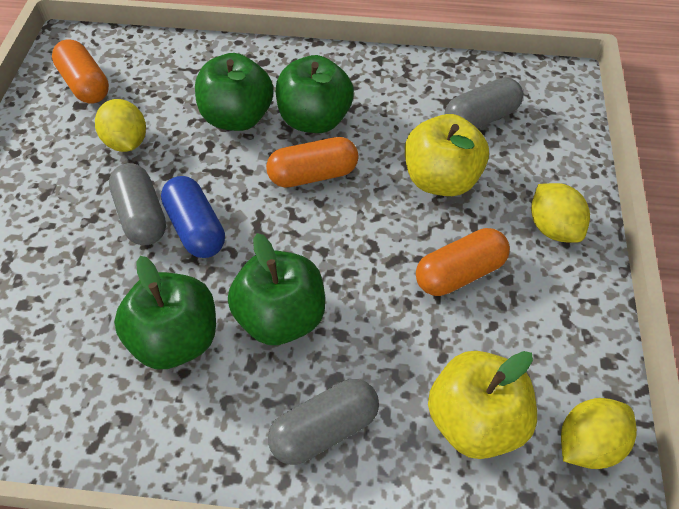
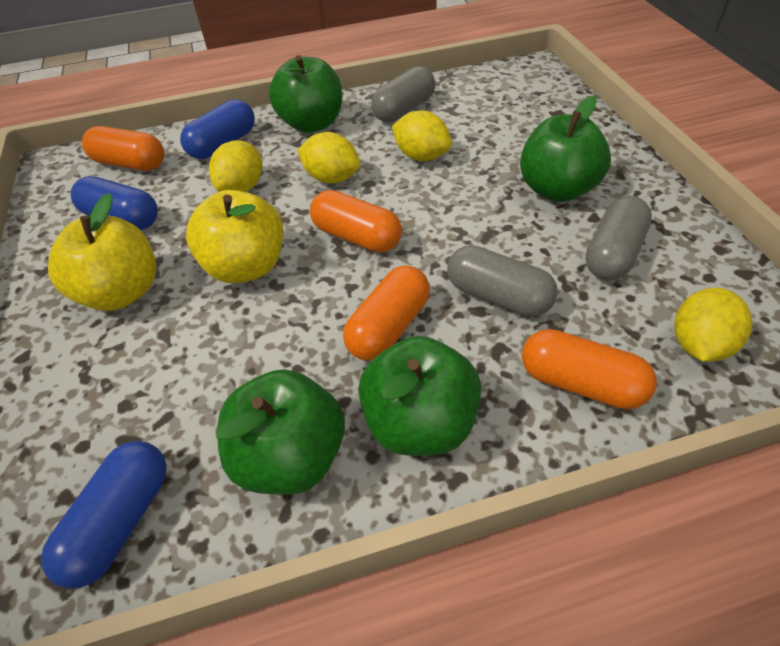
blue capsule: 1 -> 3
orange capsule: 3 -> 4
yellow lemon: 3 -> 4

